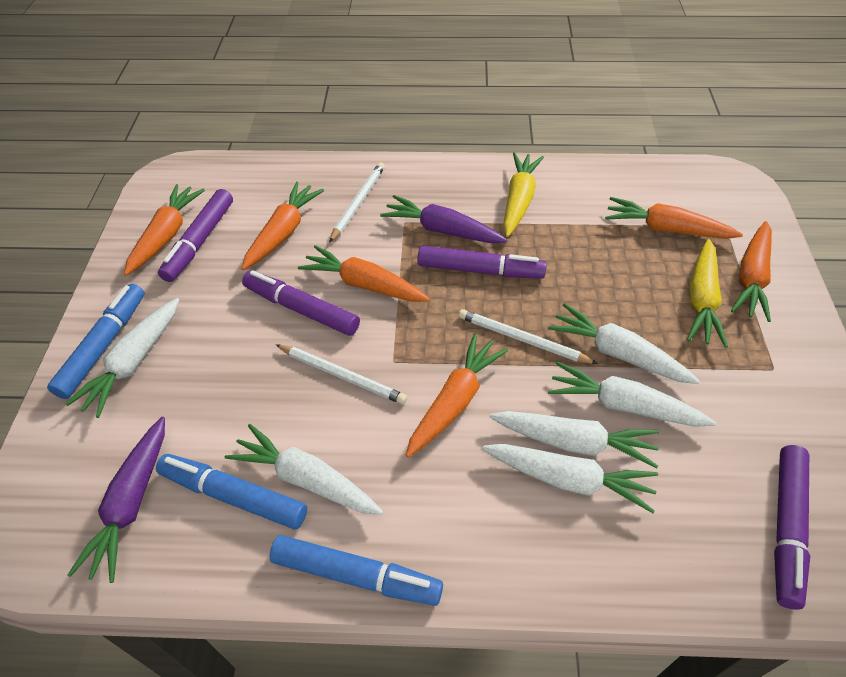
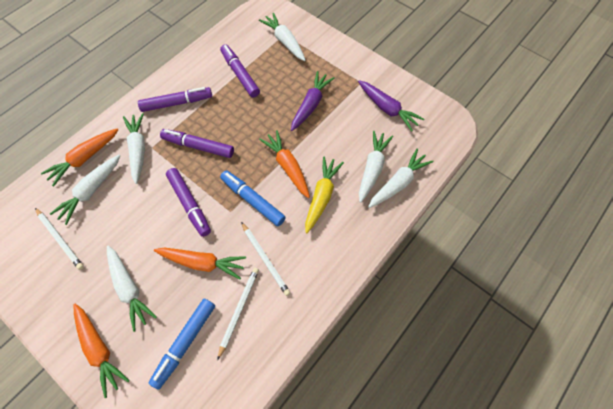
blue marker: 3 -> 2
orange carrot: 6 -> 4
yellow carrot: 2 -> 1

